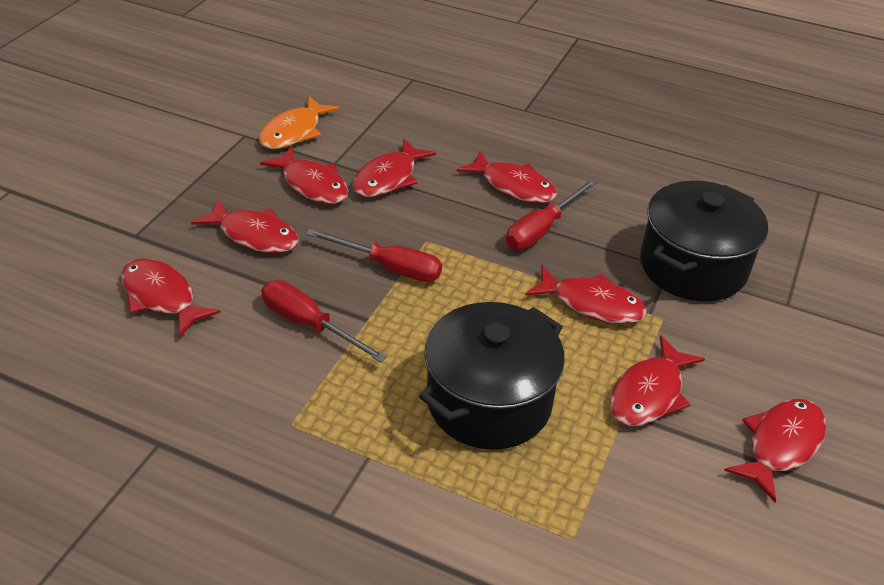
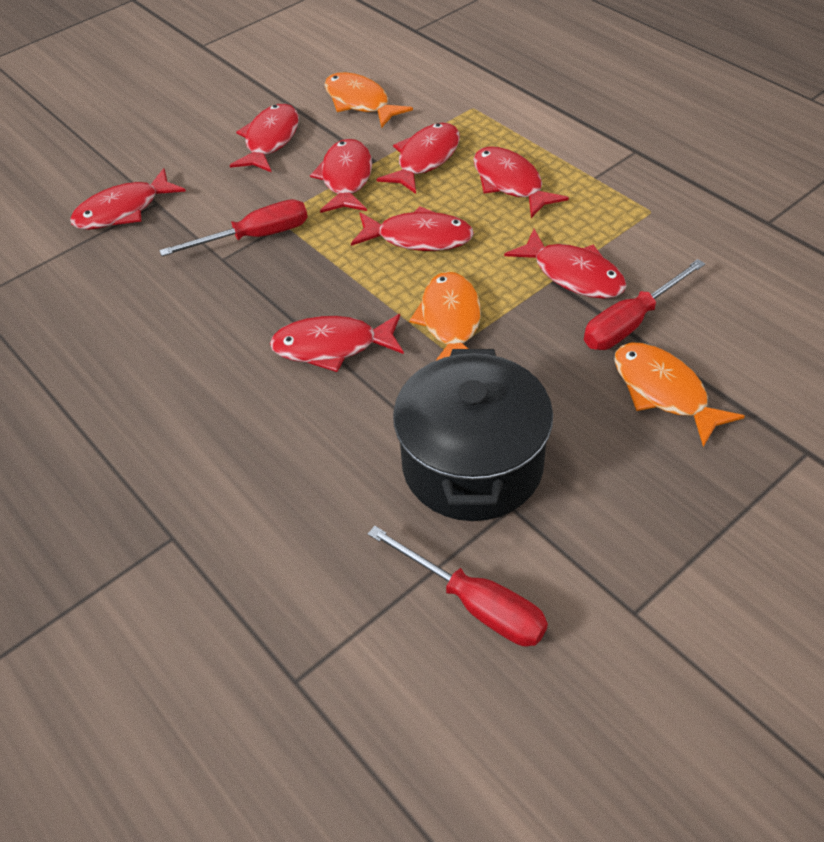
black pot: 2 -> 1
orange fish: 1 -> 3

